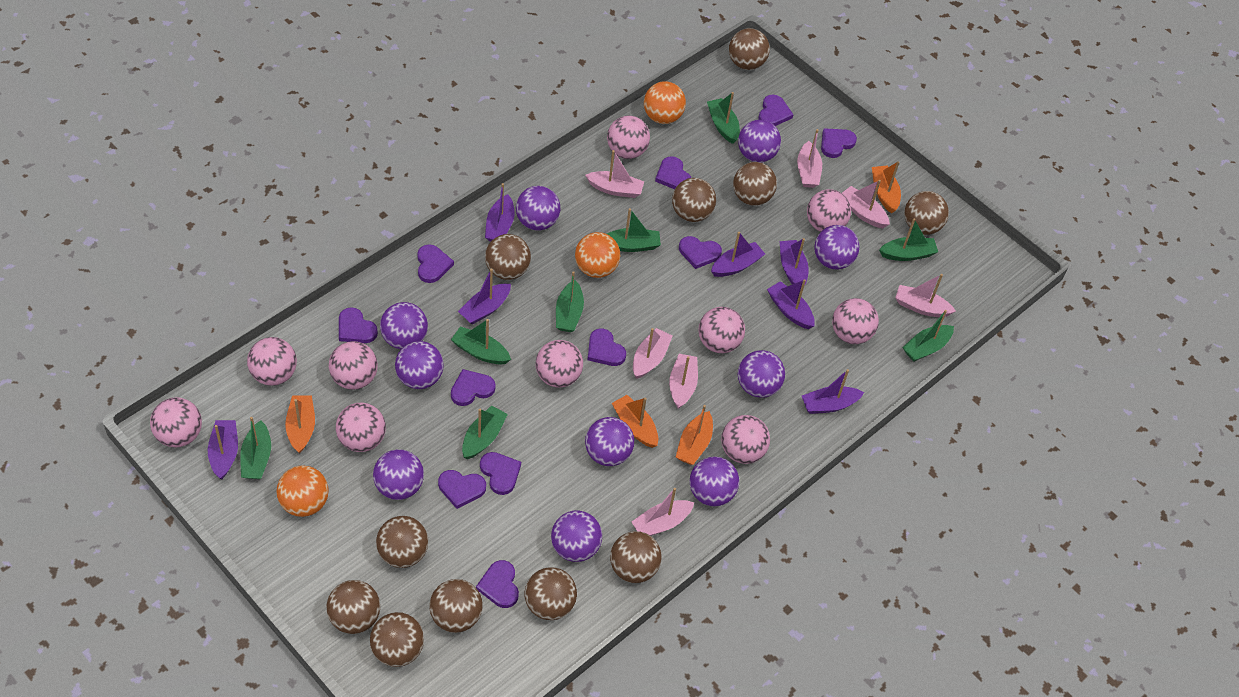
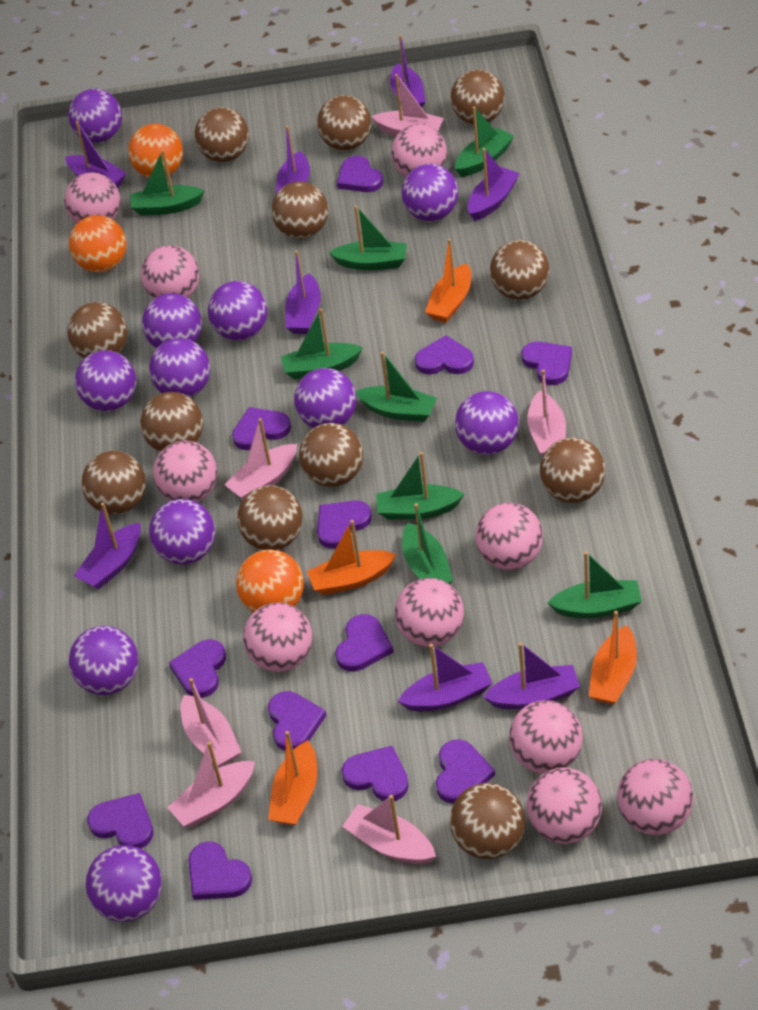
brown ball: 11 -> 12
pink boat: 7 -> 6
purple ball: 10 -> 11
purple boat: 7 -> 8
purple heart: 11 -> 12

